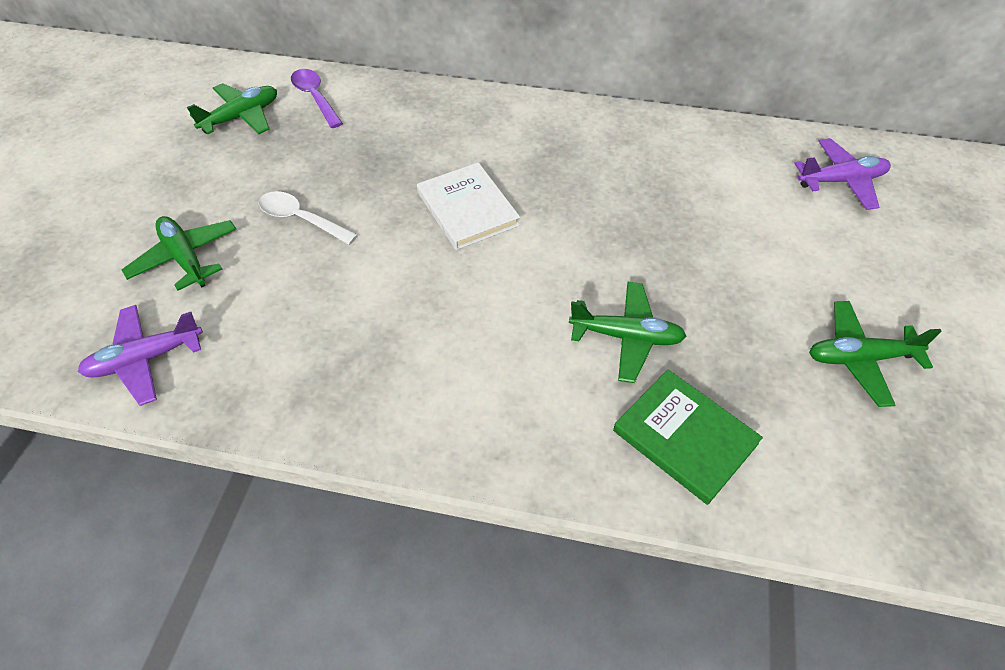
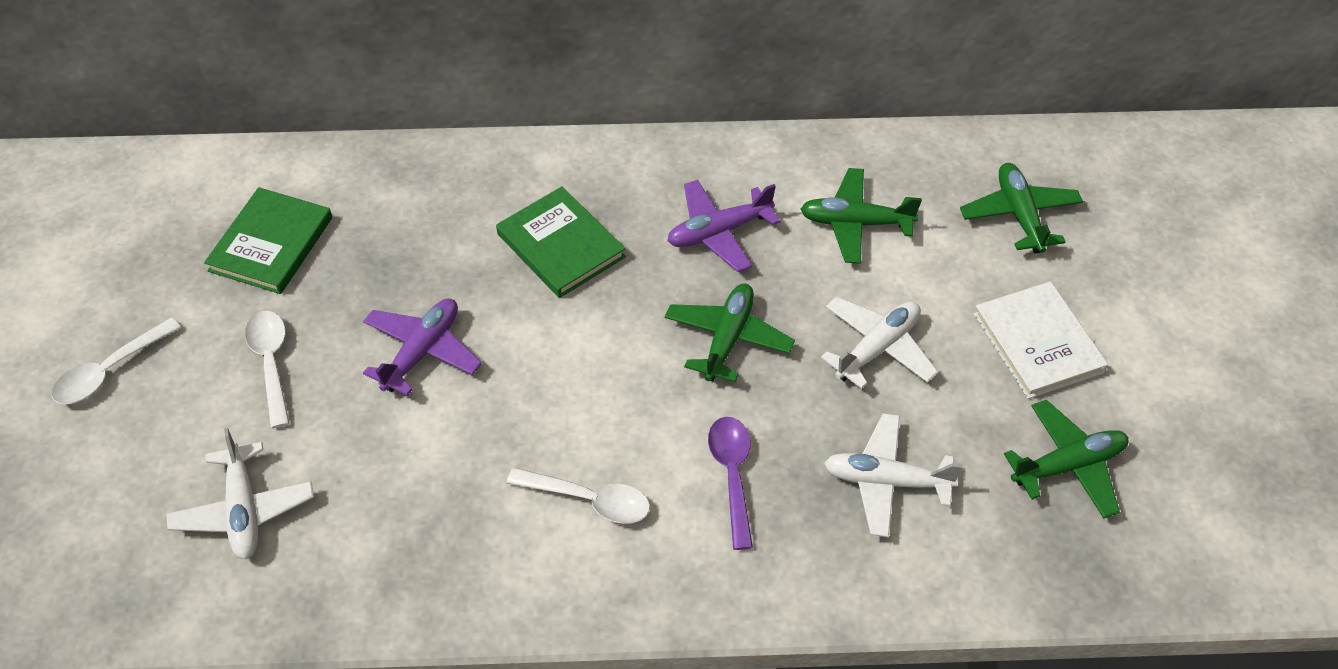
green book: 1 -> 2
white plane: 0 -> 3
white spoon: 1 -> 3

